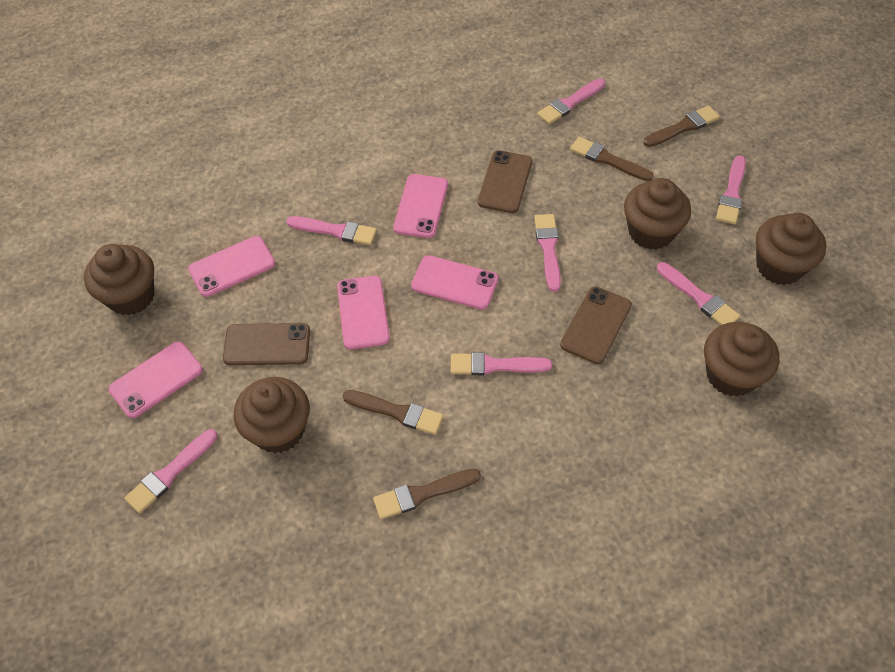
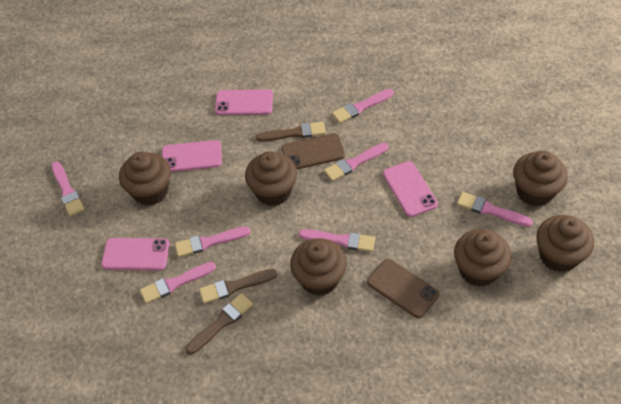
brown brush: 4 -> 3
brown cupcake: 5 -> 6
brown phone: 3 -> 2
pink phone: 5 -> 4

